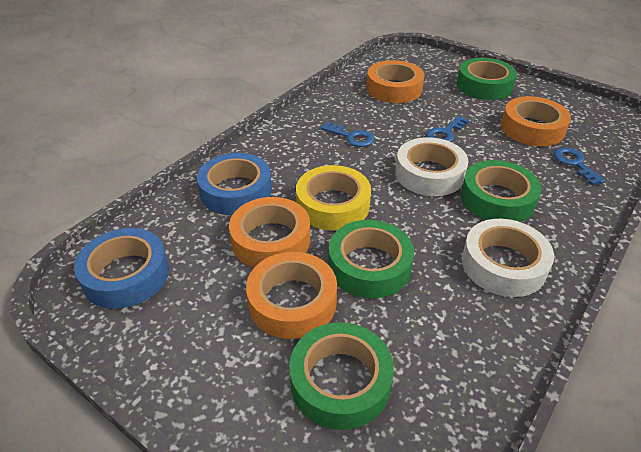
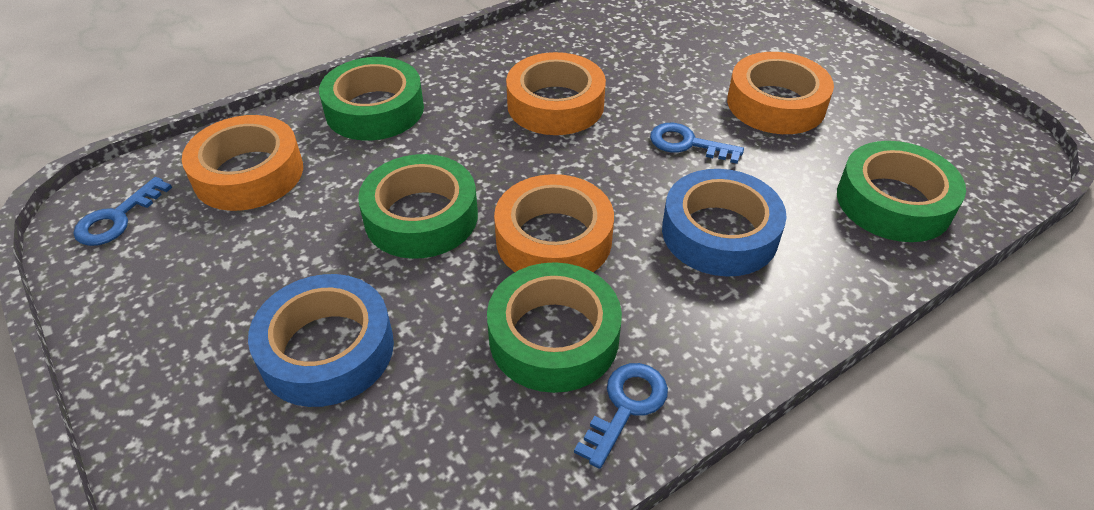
white tape: 2 -> 0
yellow tape: 1 -> 0

